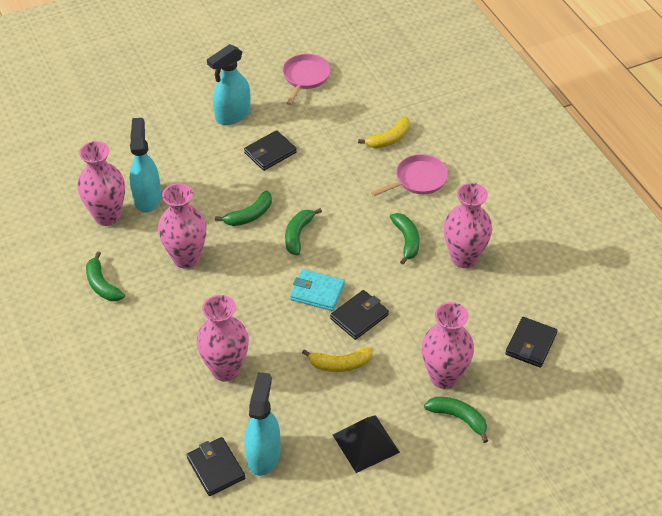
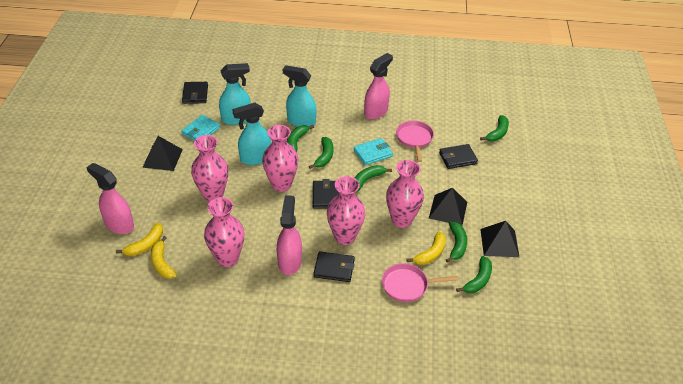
black pyramid: 1 -> 3
green banana: 5 -> 6
pink spray bottle: 0 -> 3
turquoise wallet: 1 -> 2
yellow banana: 2 -> 3

